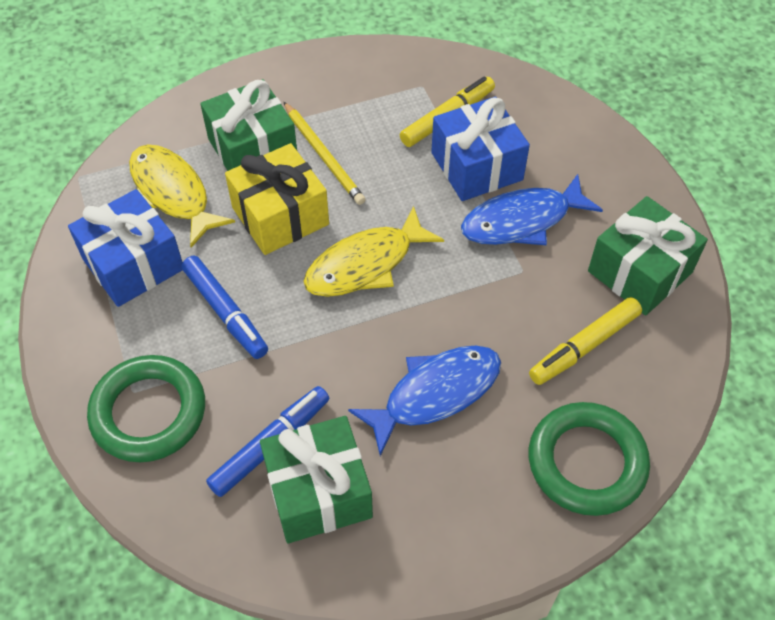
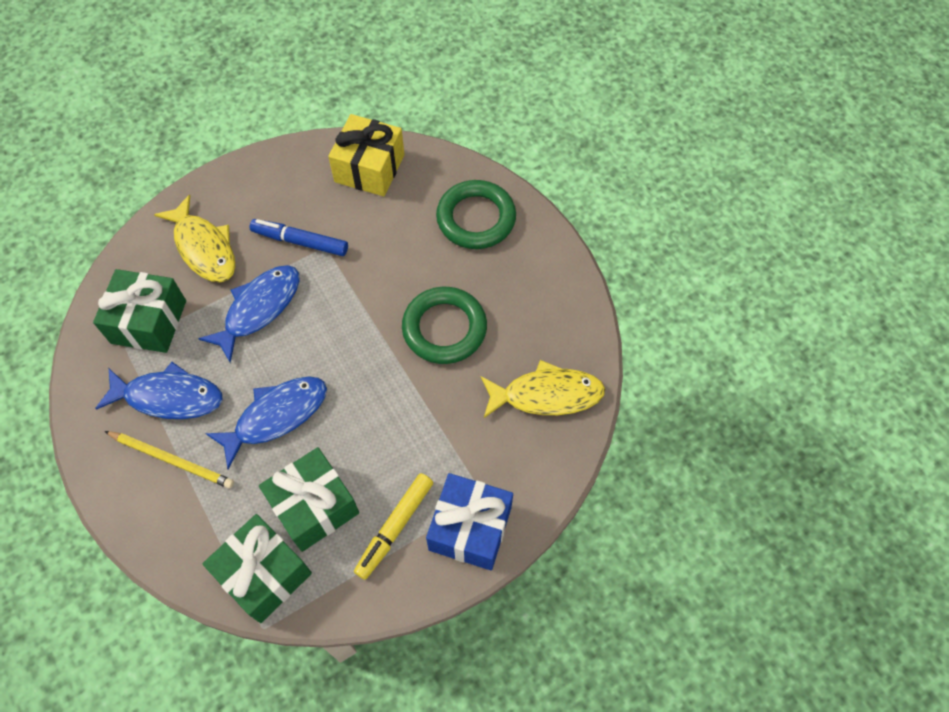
blue fish: 2 -> 3
blue gift: 2 -> 1
blue marker: 2 -> 1
yellow marker: 2 -> 1

